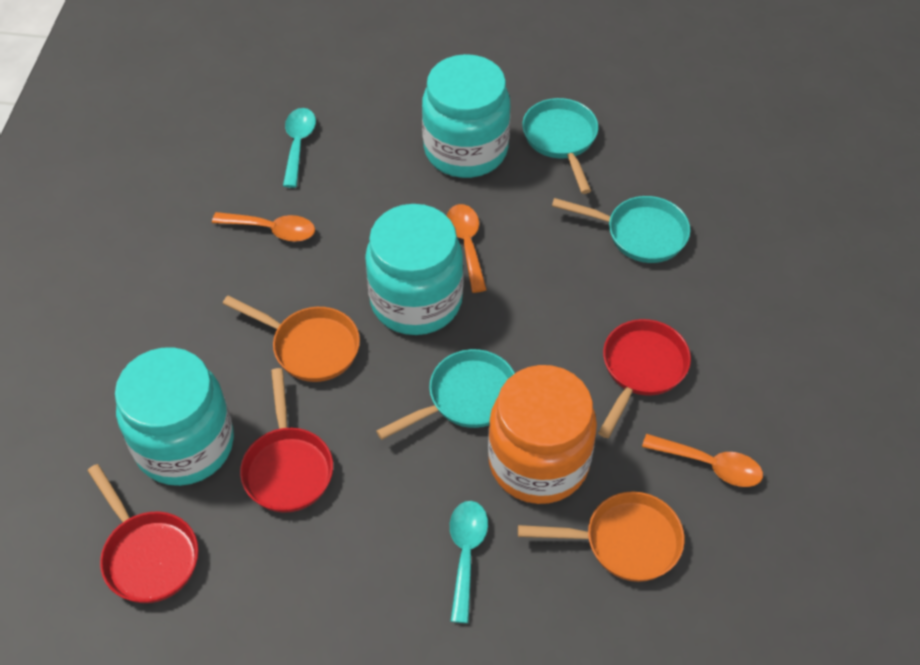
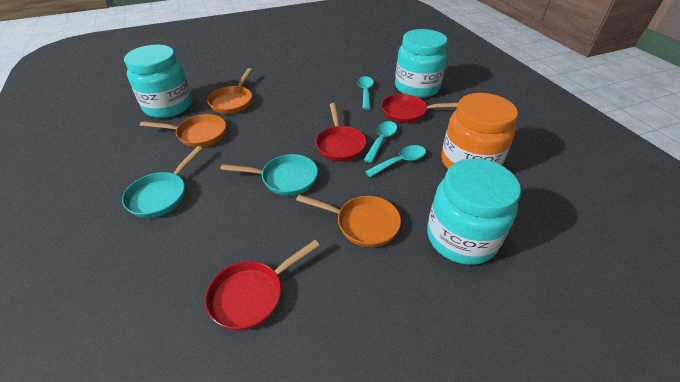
orange pan: 2 -> 3
orange spoon: 3 -> 0
turquoise pan: 3 -> 2
turquoise spoon: 2 -> 3

